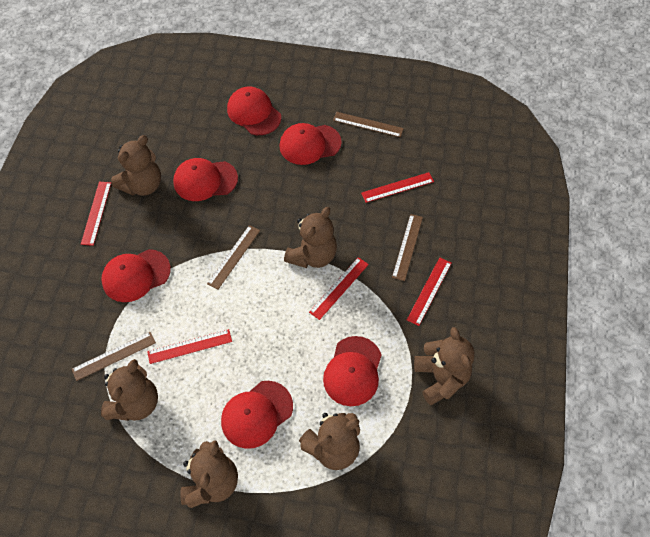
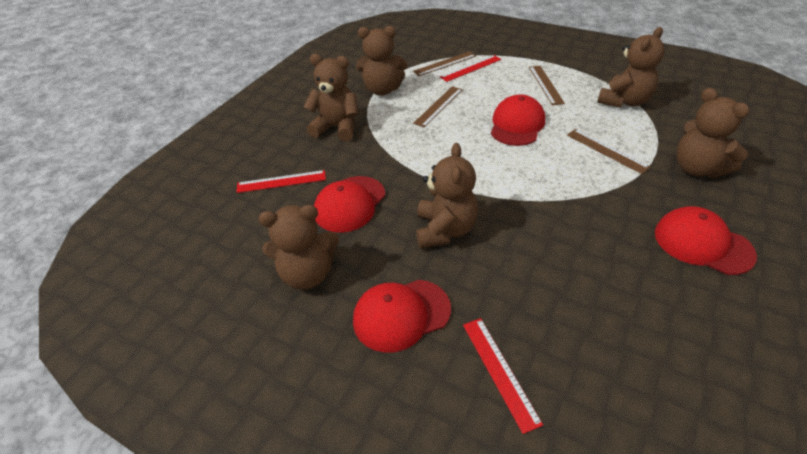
red cap: 6 -> 4
red ruler: 5 -> 3

